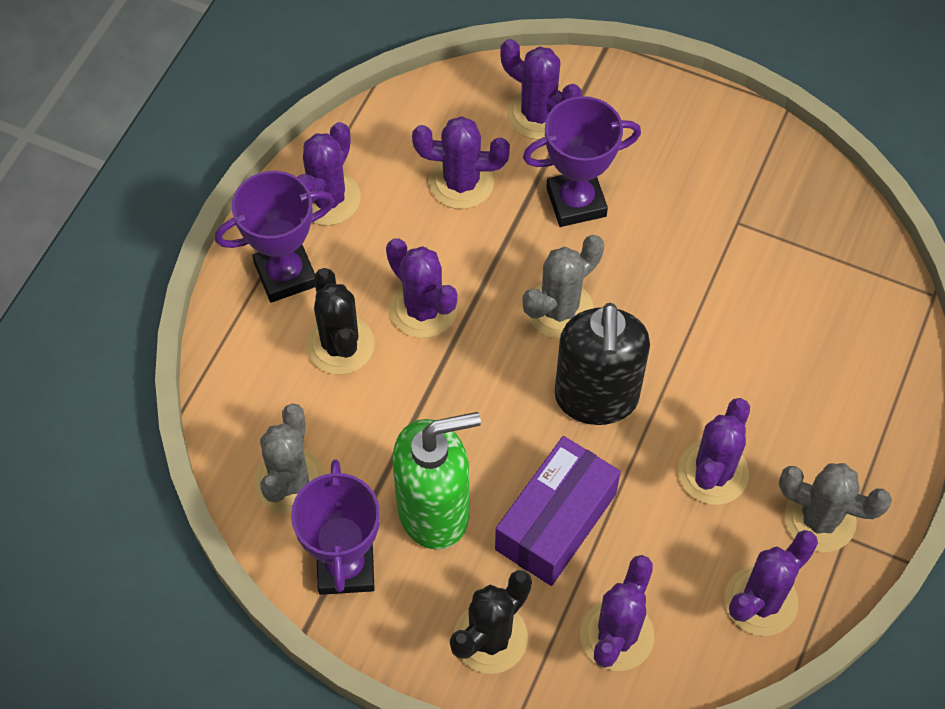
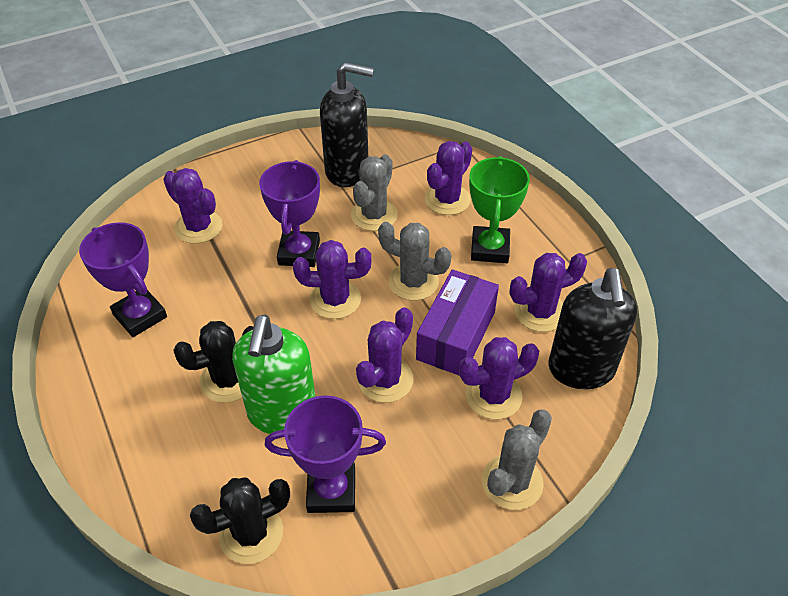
black soap dispenser: 1 -> 2
green trophy: 0 -> 1
purple cactus: 7 -> 6

